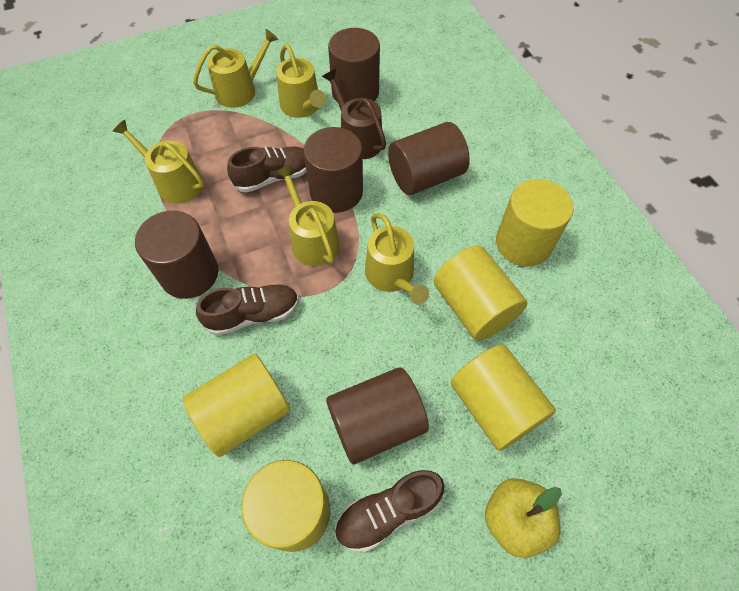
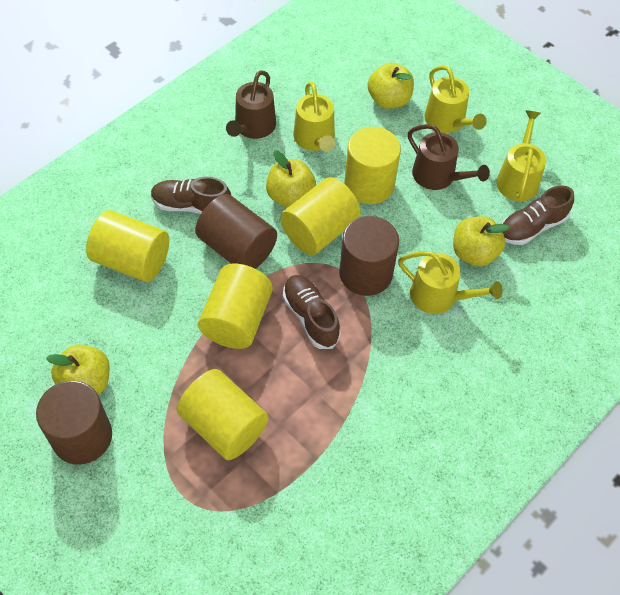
brown cylinder: 5 -> 3
brown watering can: 1 -> 2
yellow apple: 1 -> 4
yellow watering can: 5 -> 4

